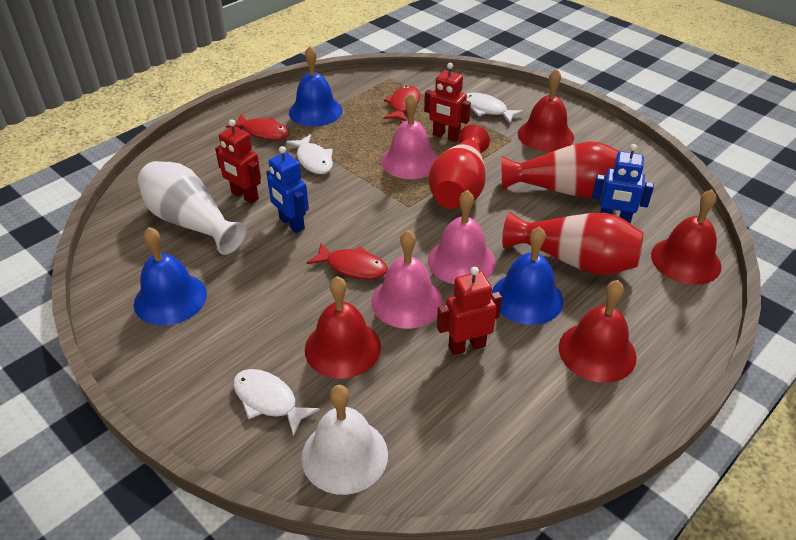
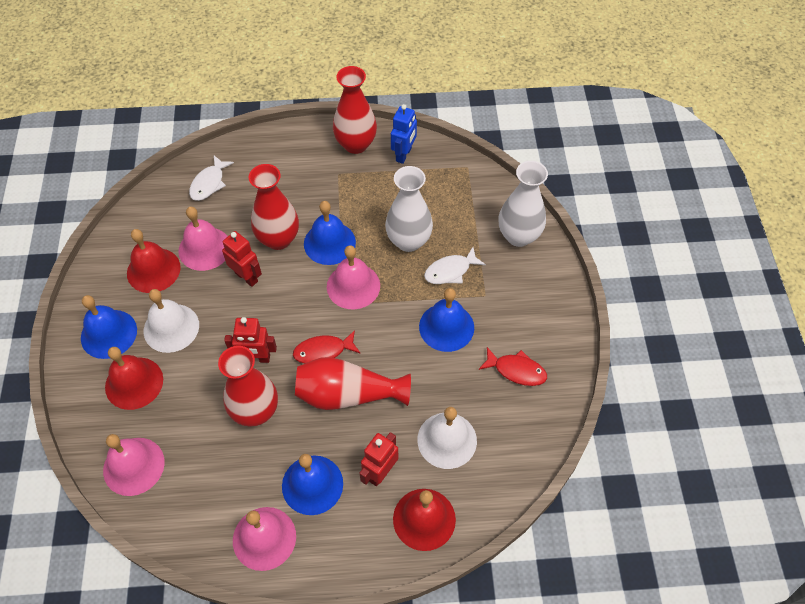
blue bell: 3 -> 4
blue robot: 2 -> 1
pink bell: 3 -> 4
red bell: 4 -> 3
red fish: 3 -> 2
red vase: 3 -> 4
white bell: 1 -> 2
white fish: 3 -> 2
white vase: 1 -> 2

